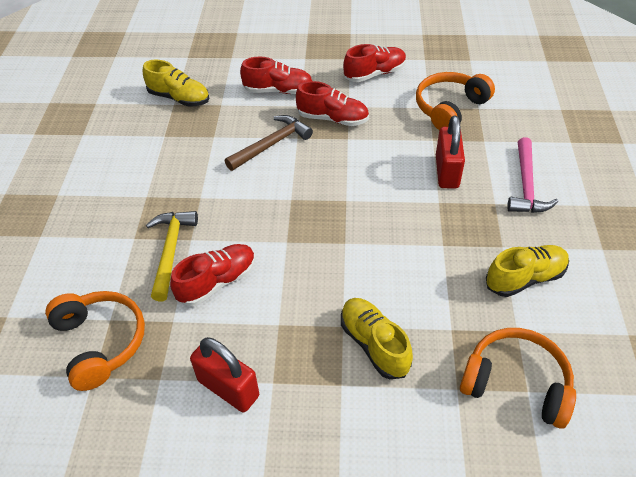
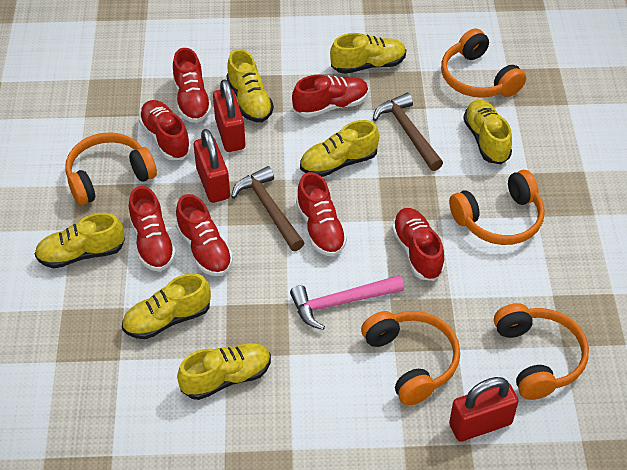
brown hammer: 1 -> 2
orange headphones: 3 -> 5
red padlock: 2 -> 3
red shoe: 4 -> 7
yellow hammer: 1 -> 0
yellow shoe: 3 -> 7

